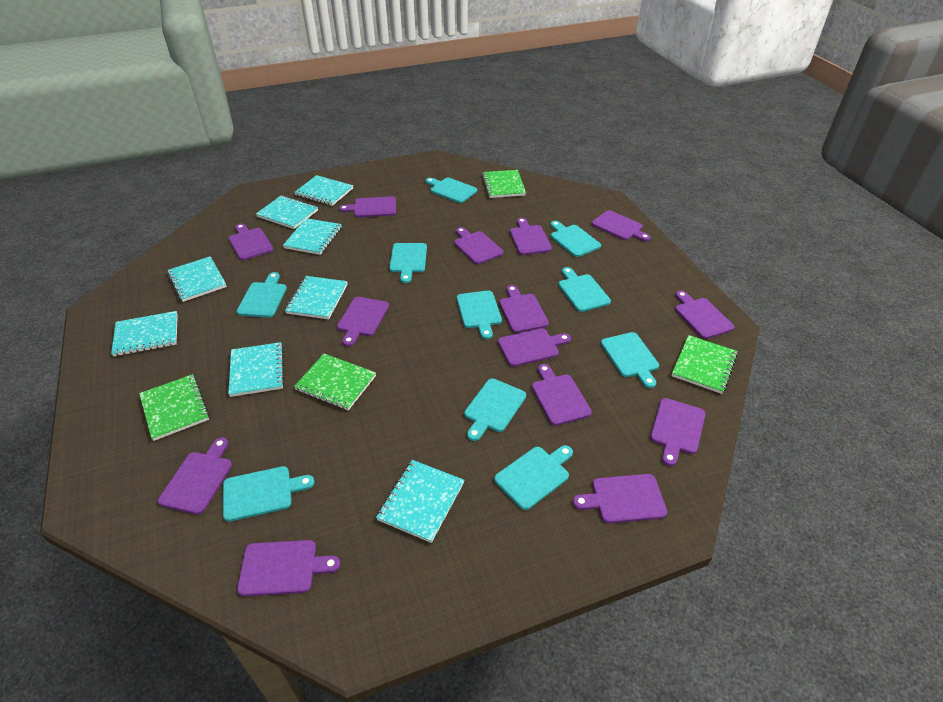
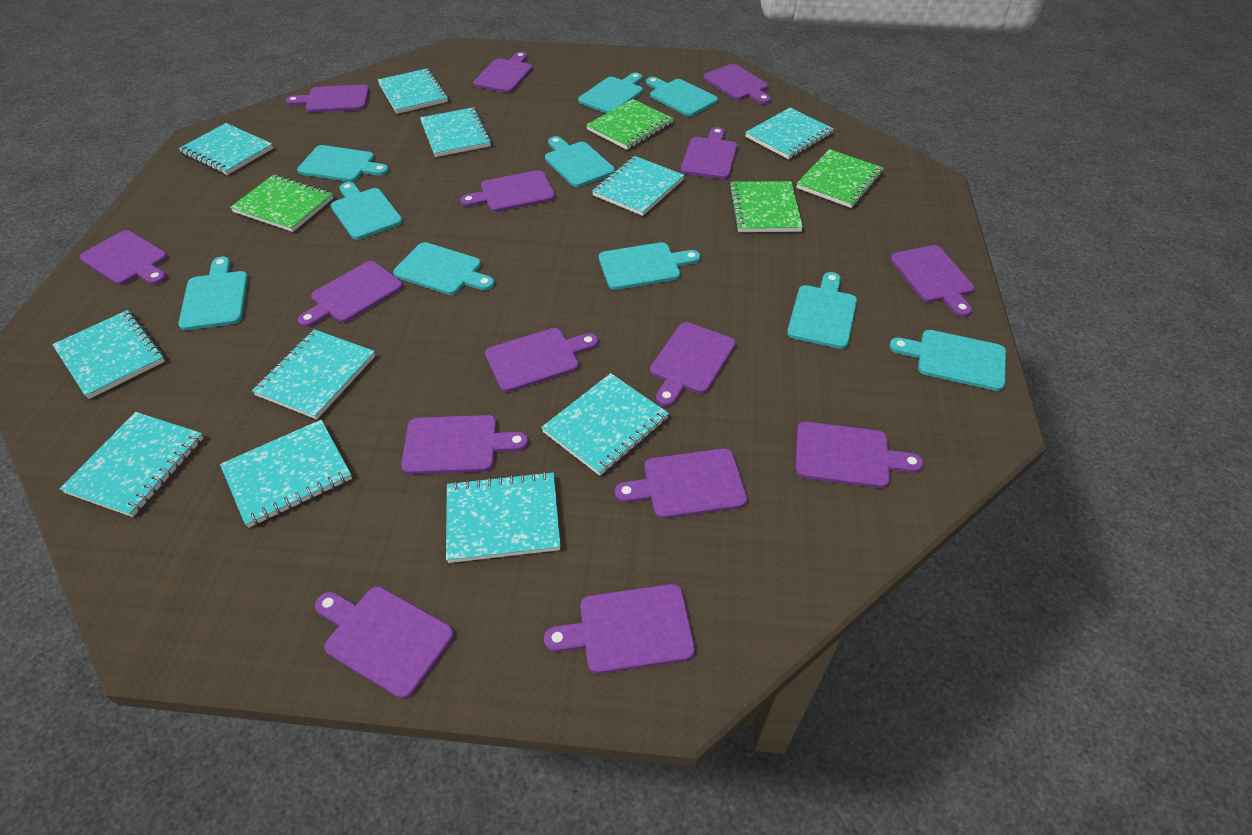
purple cutting board: 14 -> 15
turquoise notebook: 8 -> 11

